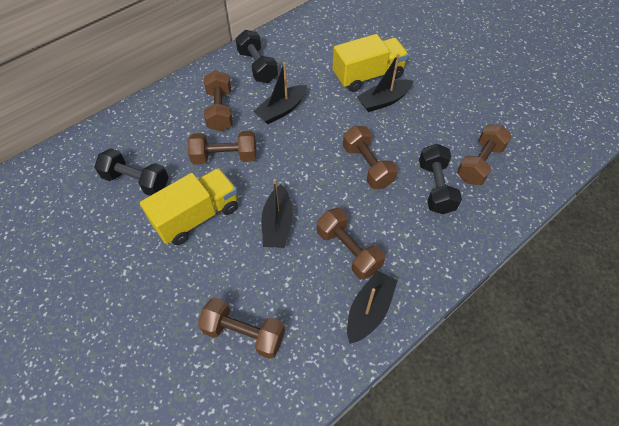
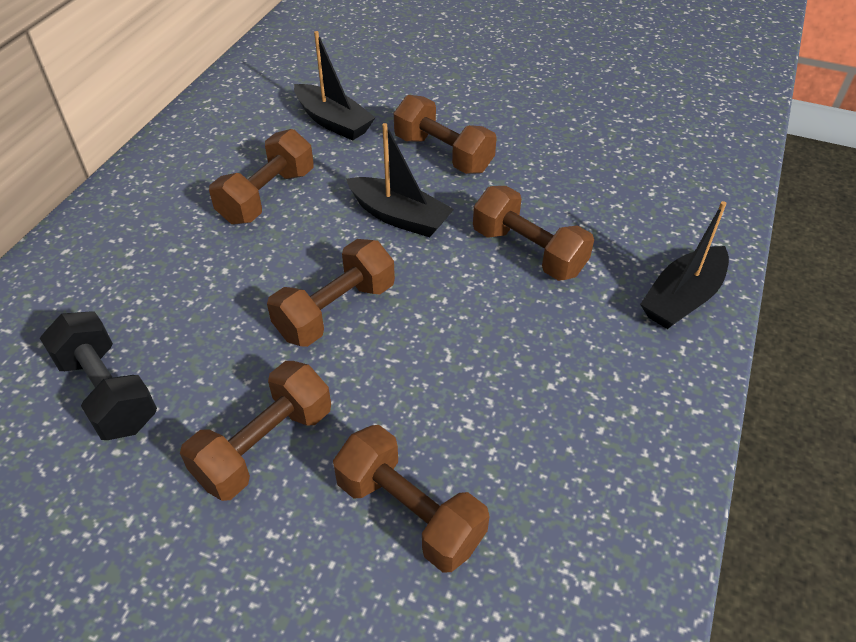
black boat: 4 -> 3
black dumbbell: 3 -> 1
yellow truck: 2 -> 0

